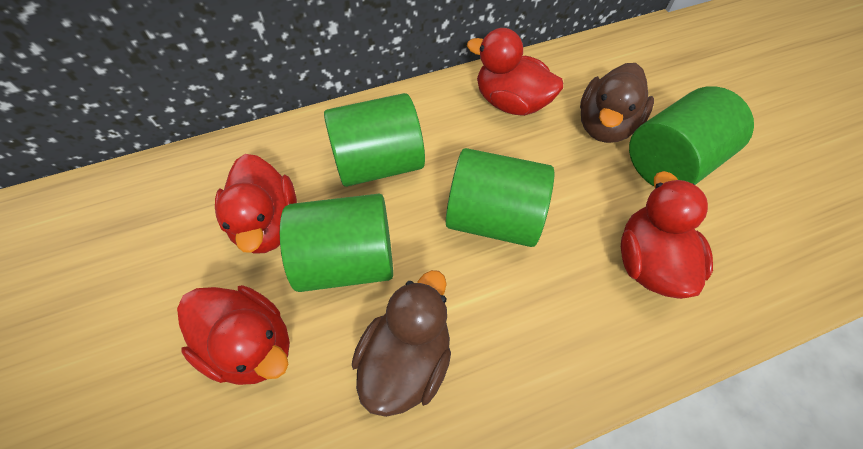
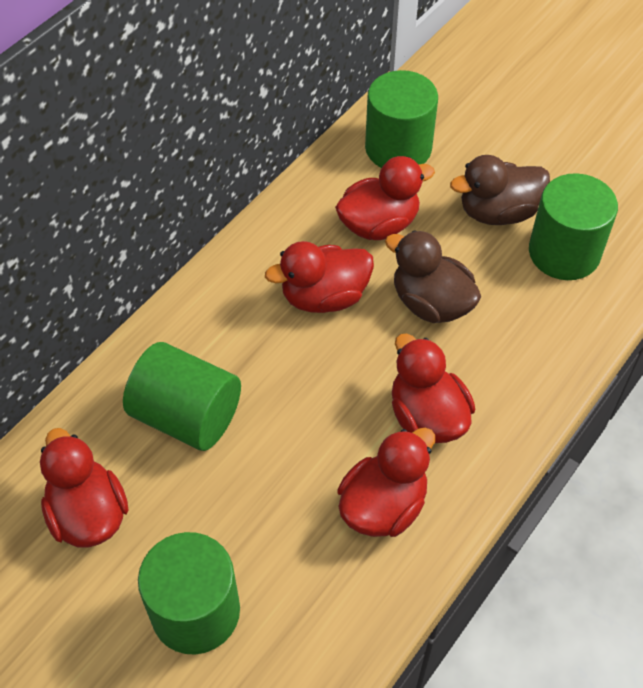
red duck: 4 -> 5

